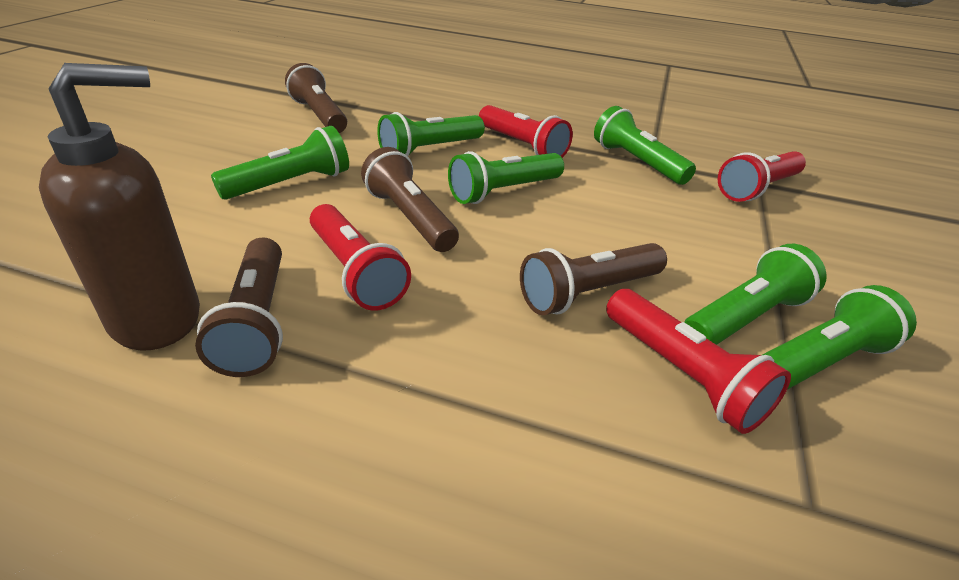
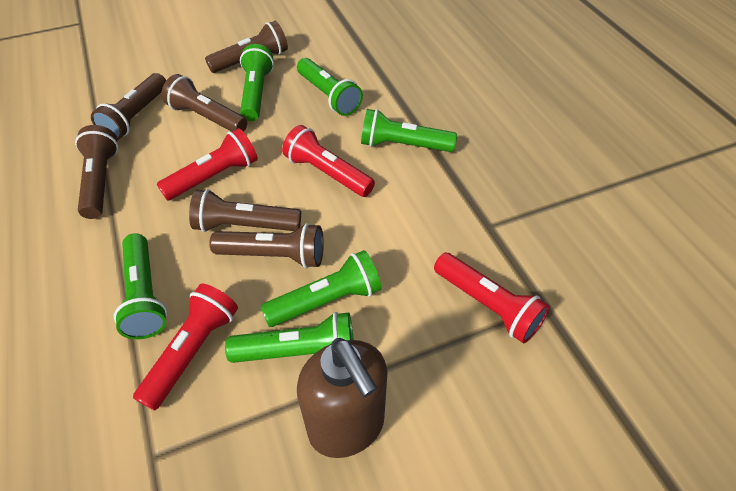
brown flashlight: 4 -> 6

